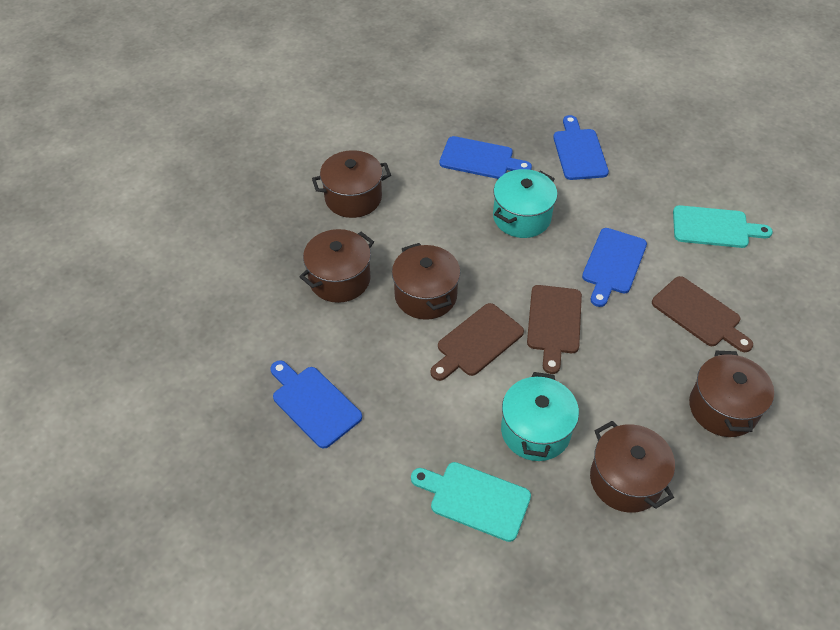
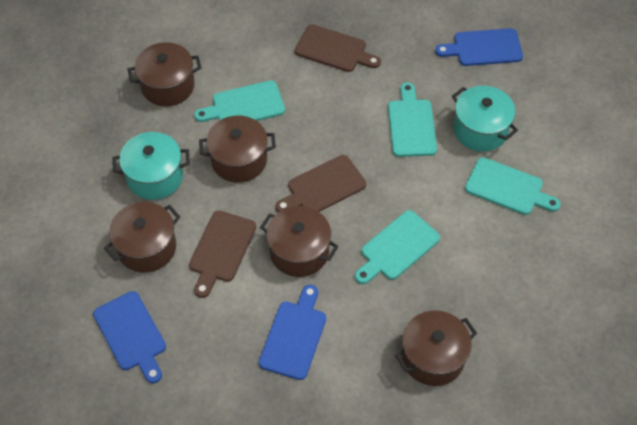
blue cutting board: 4 -> 3
turquoise cutting board: 2 -> 4

